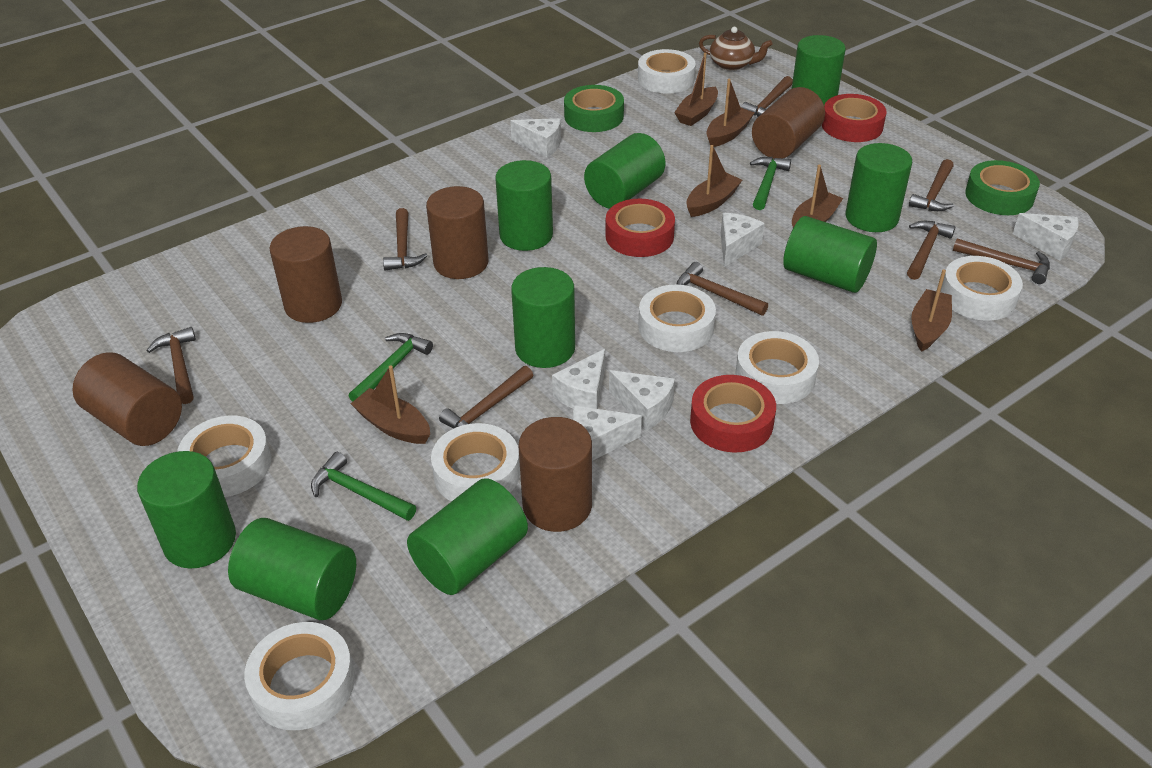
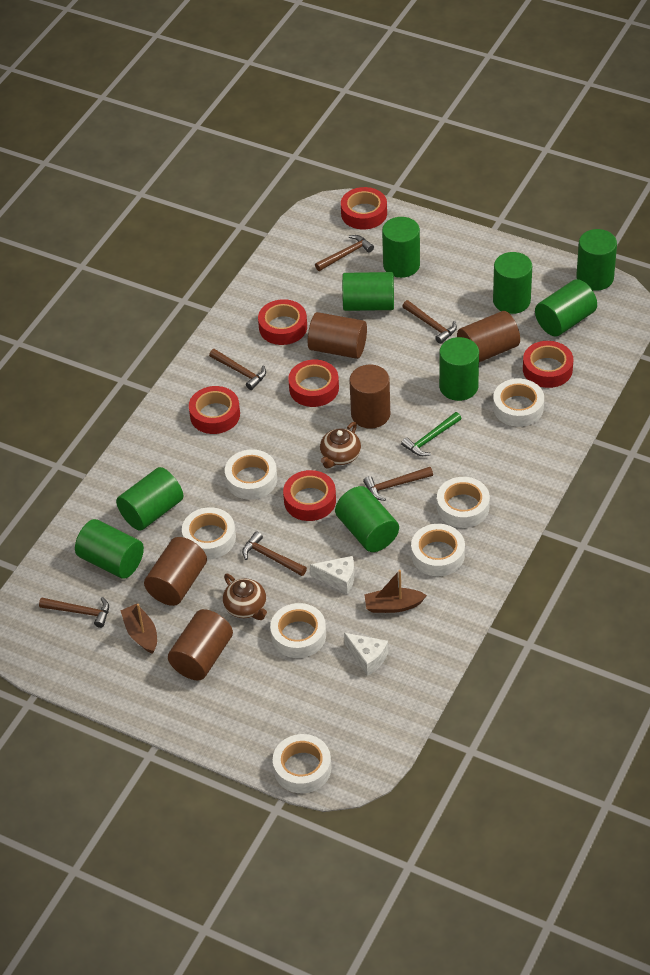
brown boat: 6 -> 2
brown hammer: 8 -> 6
brown teapot: 1 -> 2
green hammer: 3 -> 1
green tape: 2 -> 0
red tape: 3 -> 6
white cheese: 6 -> 2

